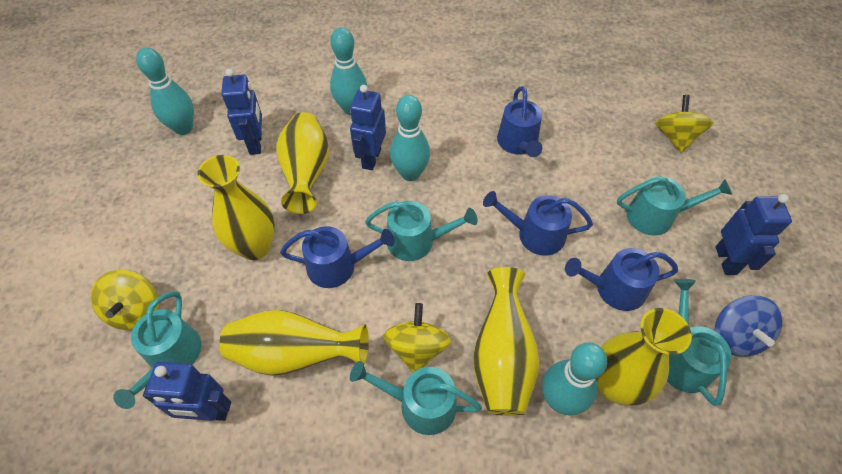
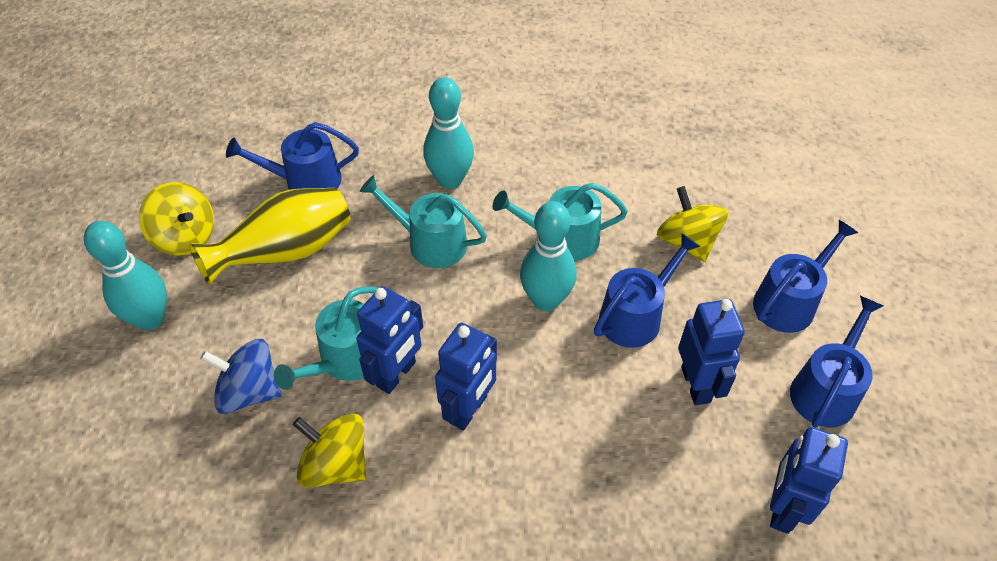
turquoise bowling pin: 4 -> 3
turquoise watering can: 5 -> 3
yellow vase: 5 -> 1

